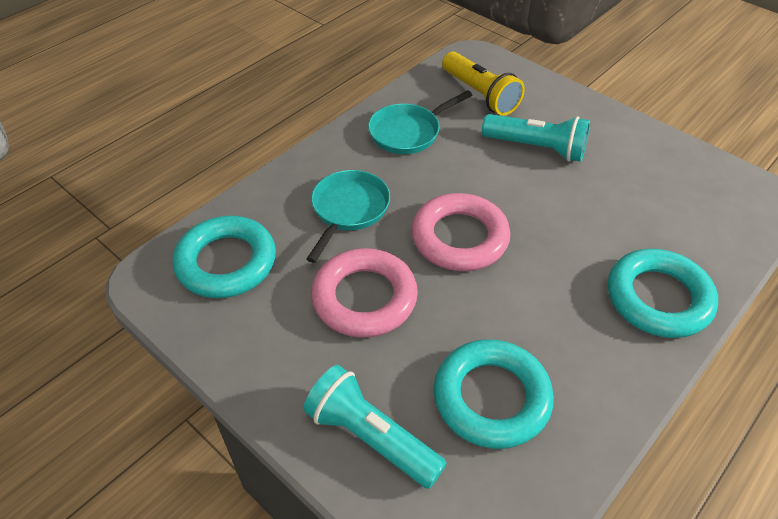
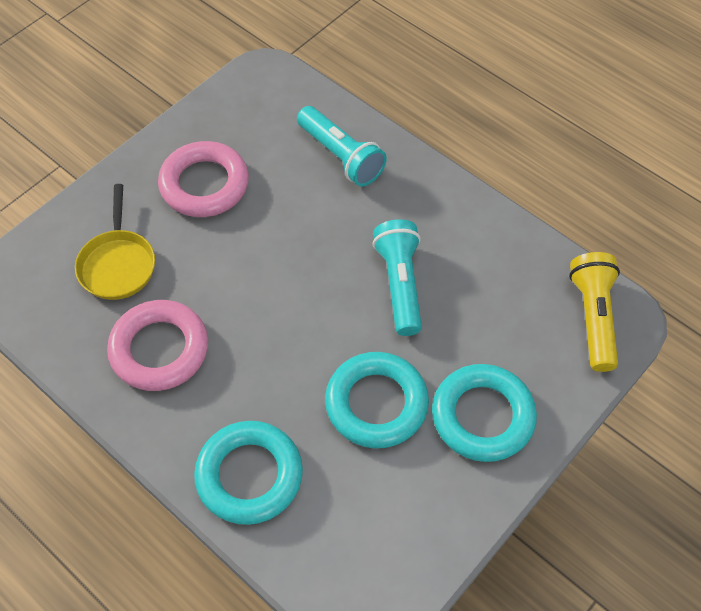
turquoise pan: 2 -> 0
yellow pan: 0 -> 1

